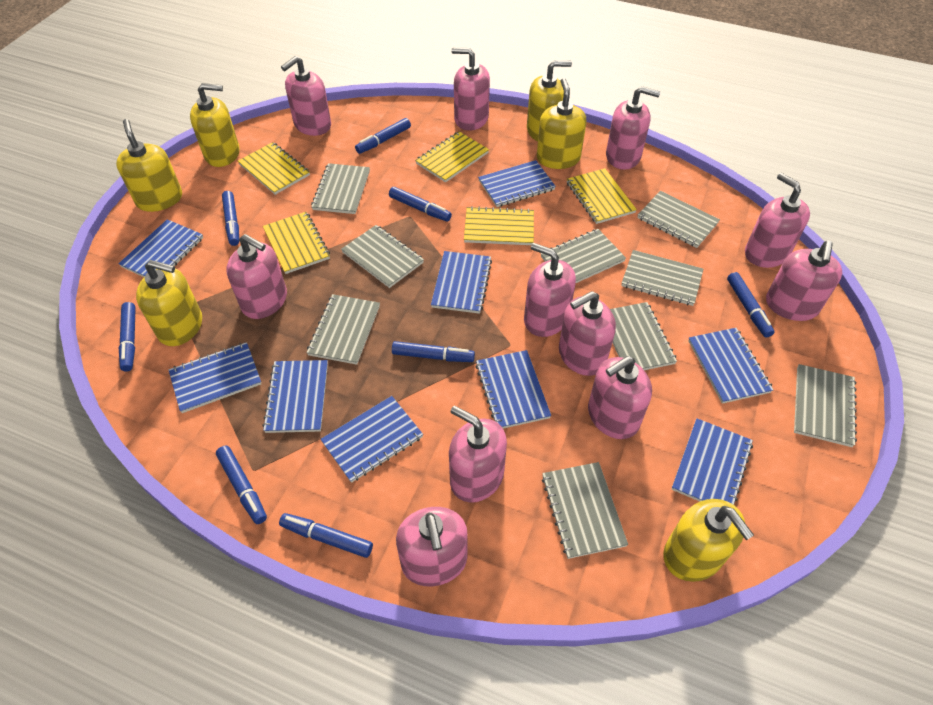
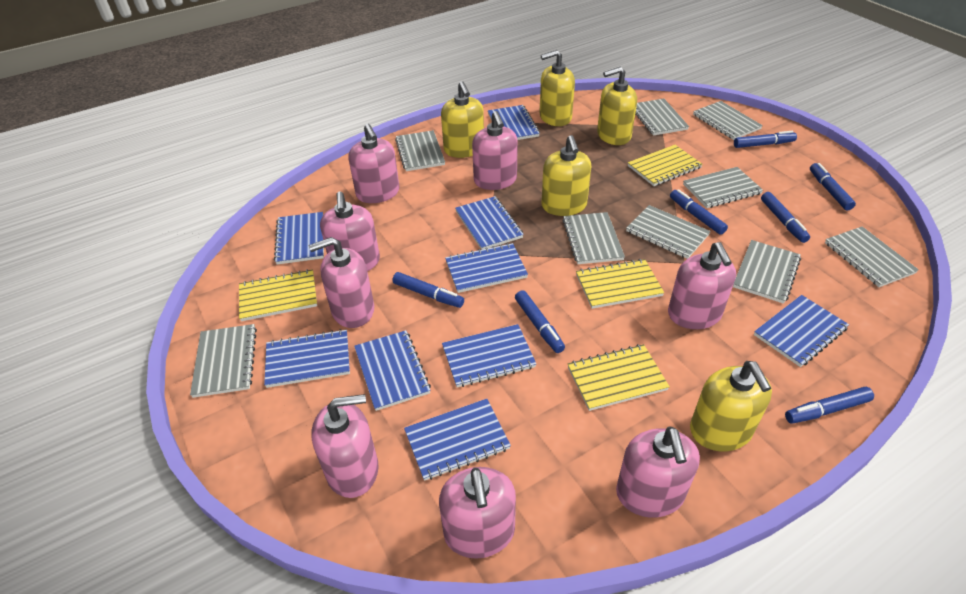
blue marker: 8 -> 7
pink soap dispenser: 11 -> 8
yellow notebook: 5 -> 4
yellow soap dispenser: 6 -> 5

